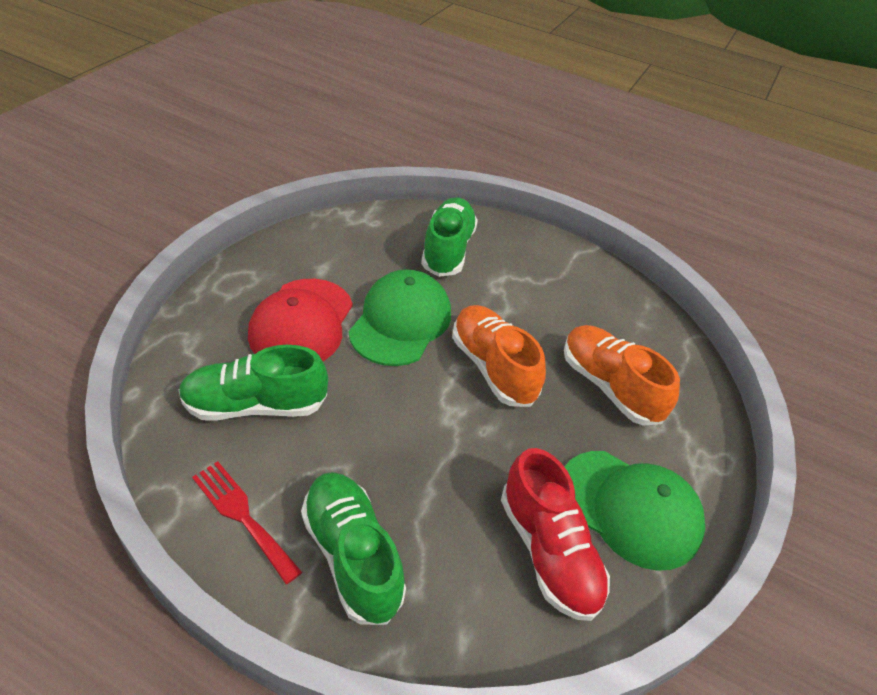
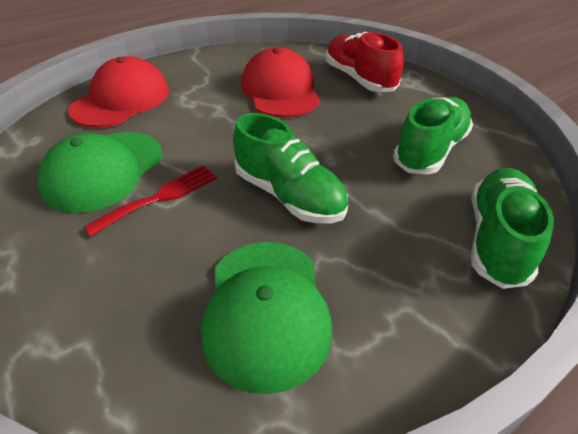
orange shoe: 2 -> 0
red cap: 1 -> 2

